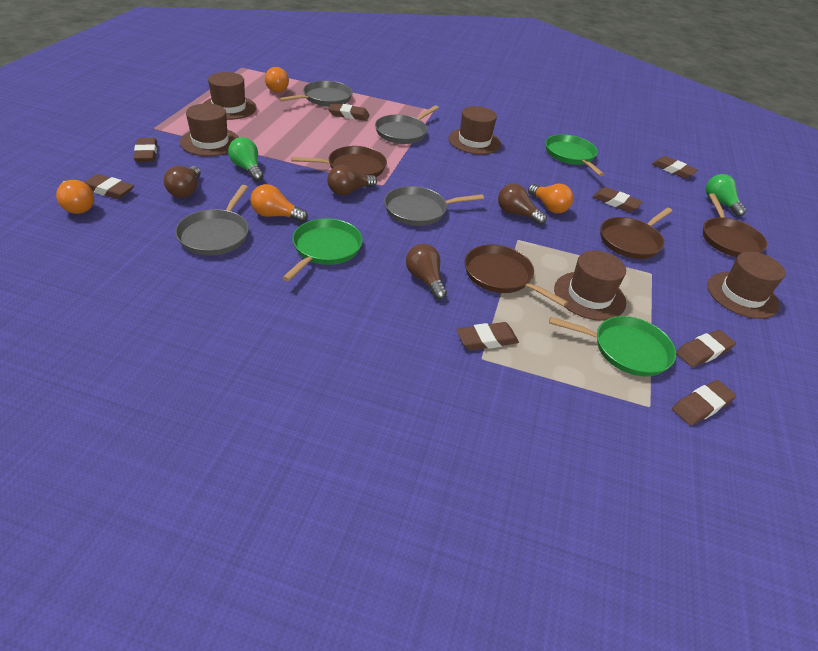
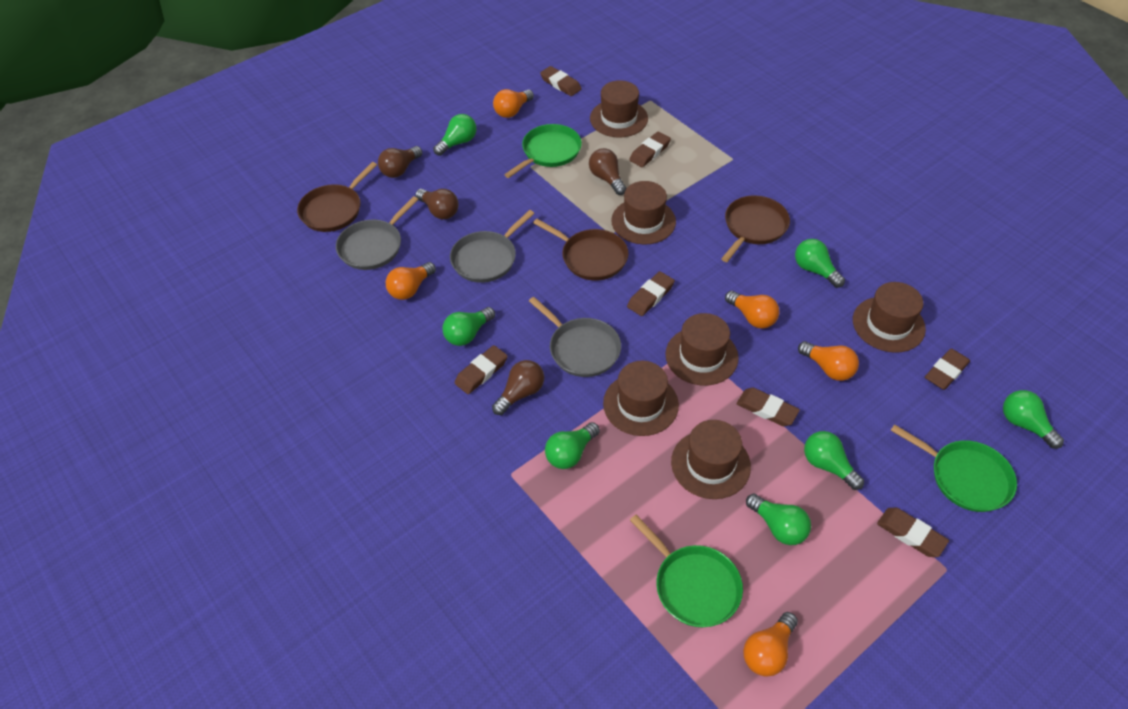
brown eraser: 8 -> 7
brown hat: 5 -> 6
brown pan: 4 -> 3
green light bulb: 2 -> 7
grey pan: 4 -> 3
orange light bulb: 4 -> 5

